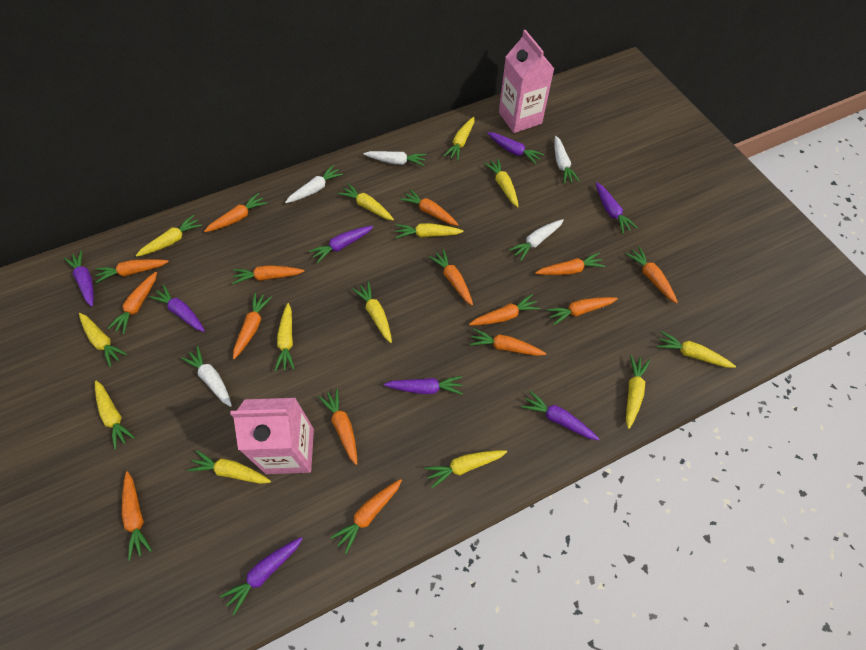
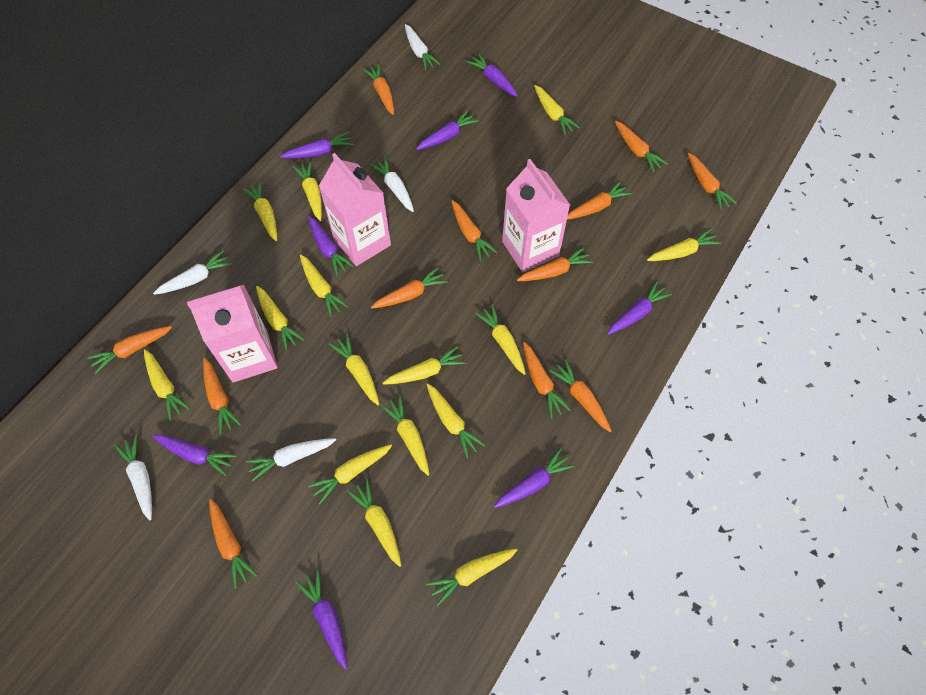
orange carrot: 15 -> 12
pink carton: 2 -> 3
yellow carrot: 13 -> 15

